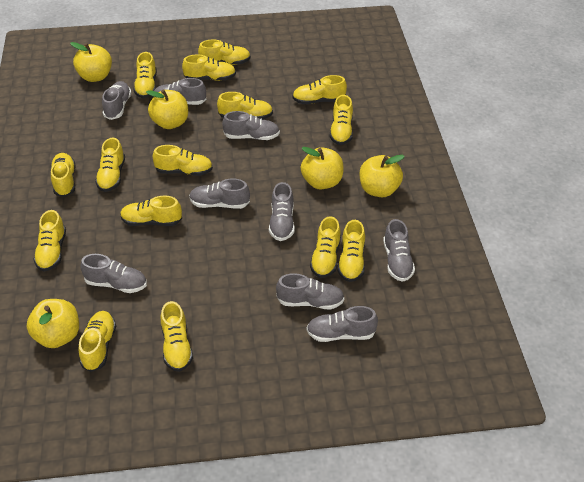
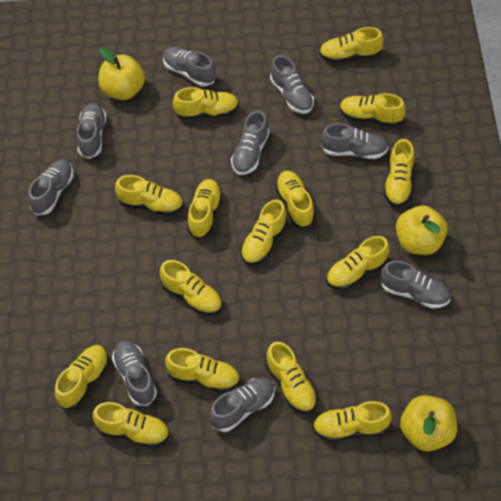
yellow apple: 5 -> 3

